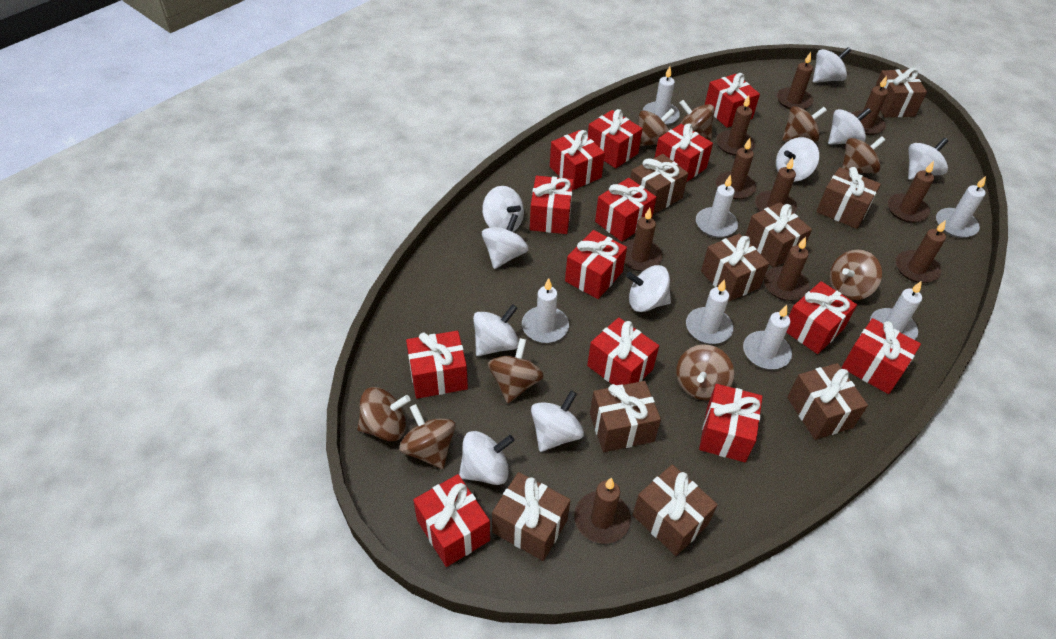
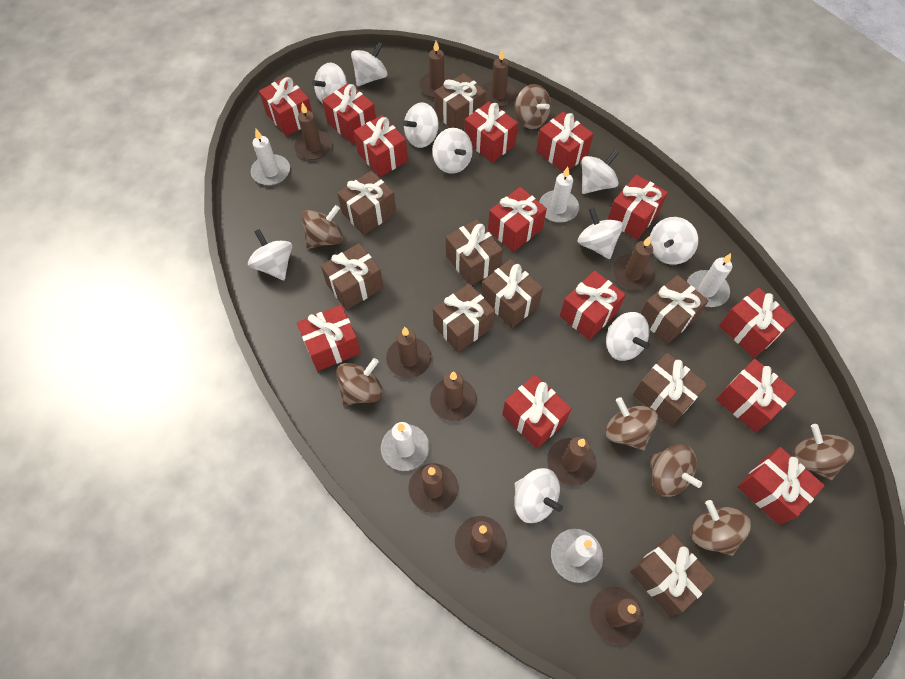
brown spinning top: 9 -> 7
white candle: 7 -> 5

